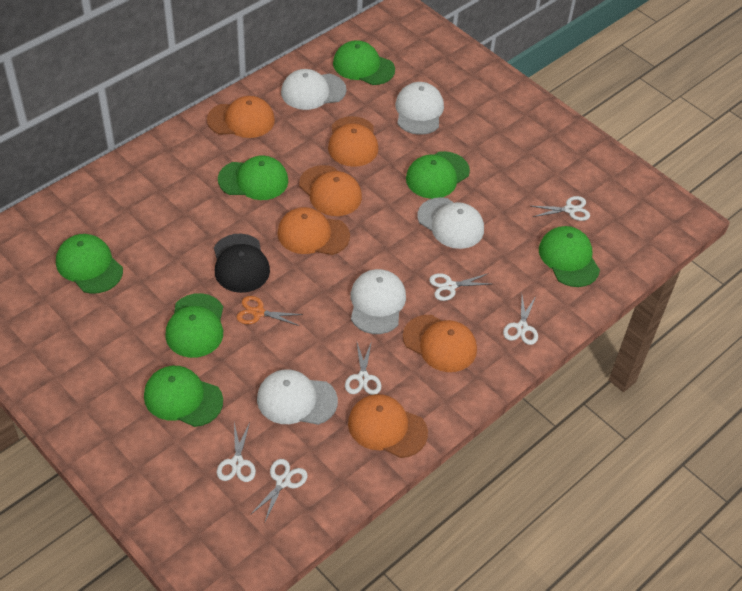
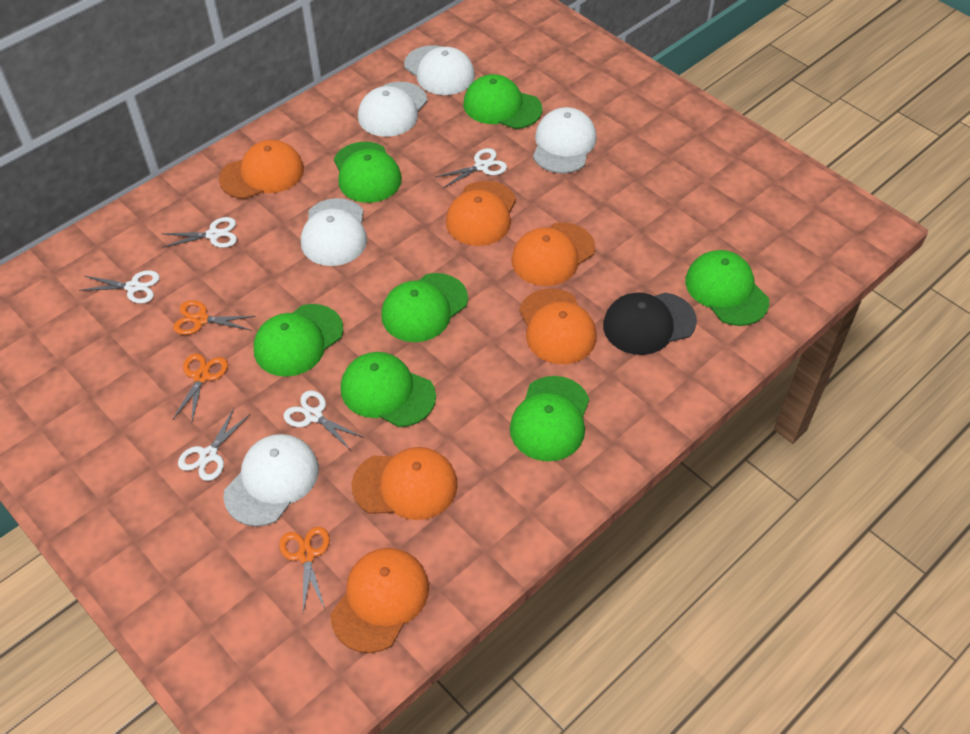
orange scissors: 1 -> 3
white scissors: 6 -> 5

